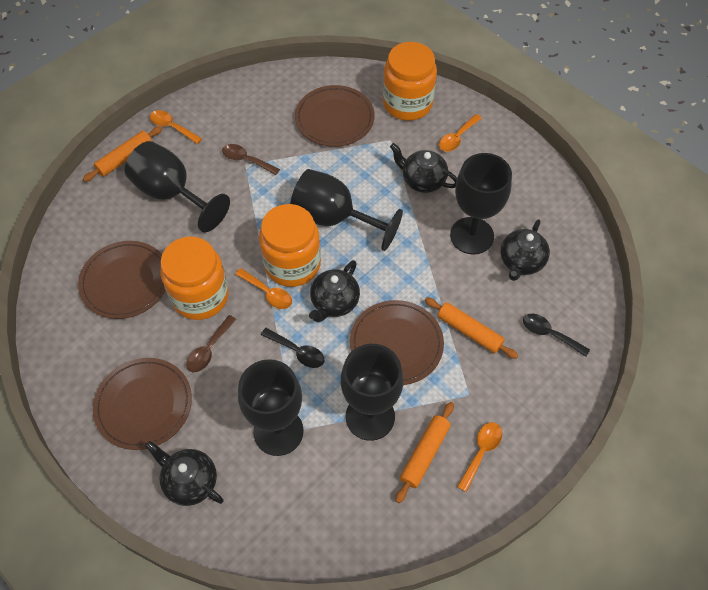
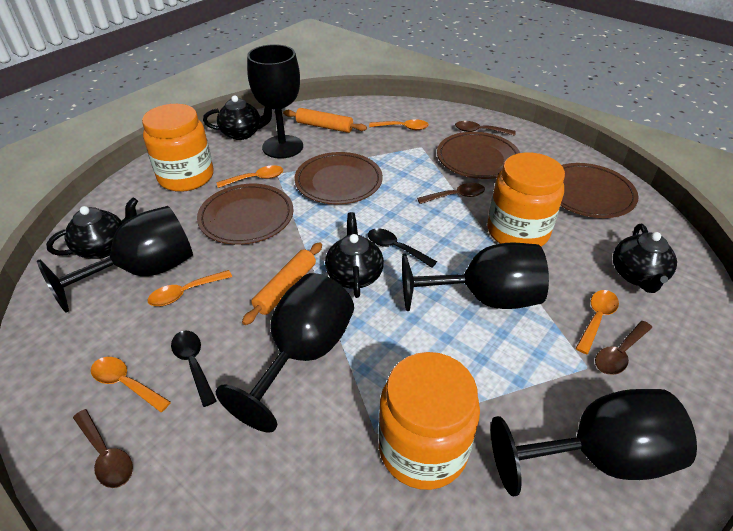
brown spoon: 2 -> 4
orange rolling pin: 3 -> 2
orange spoon: 4 -> 5

